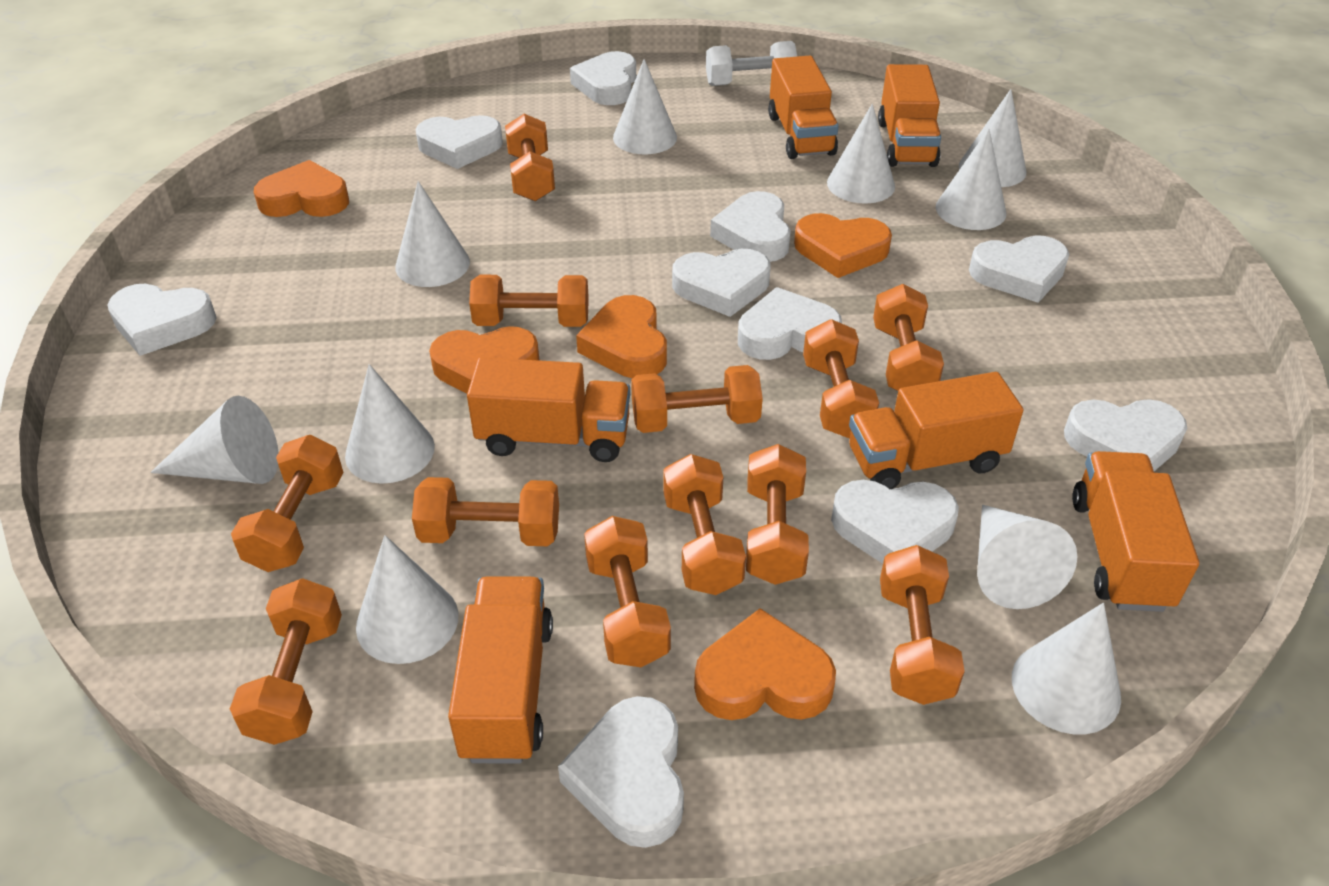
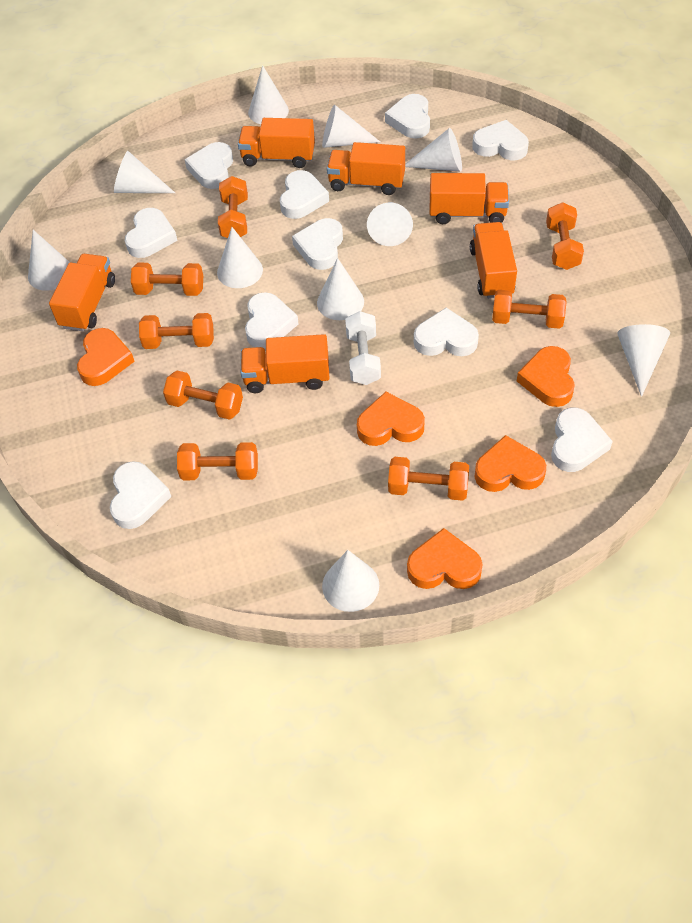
orange dumbbell: 12 -> 8

